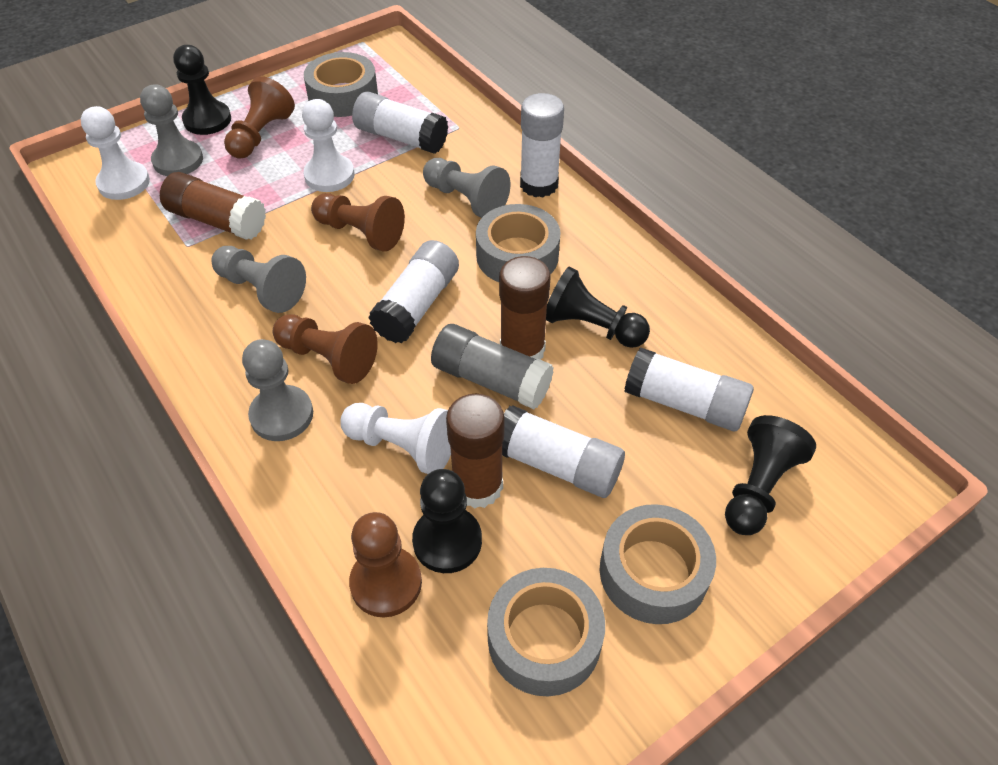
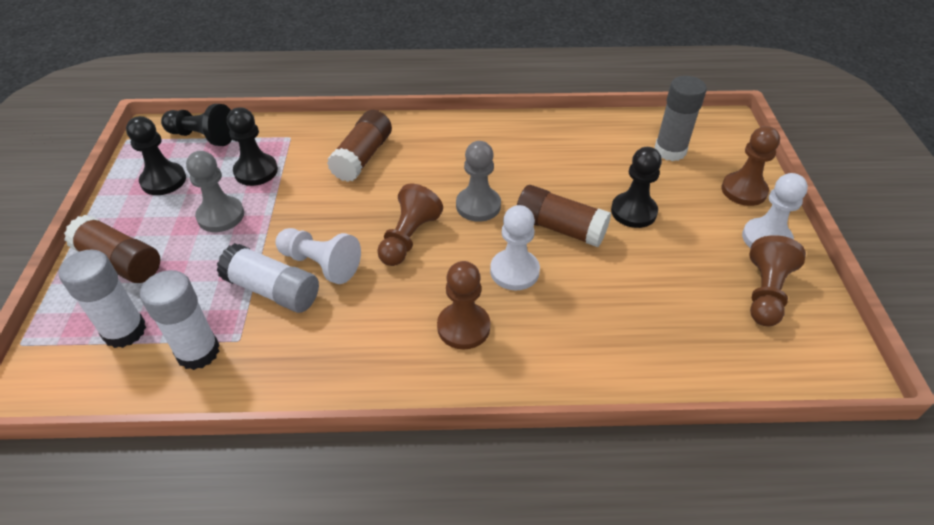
grey pawn: 4 -> 2
grey tape: 4 -> 0
white glue stick: 5 -> 3

